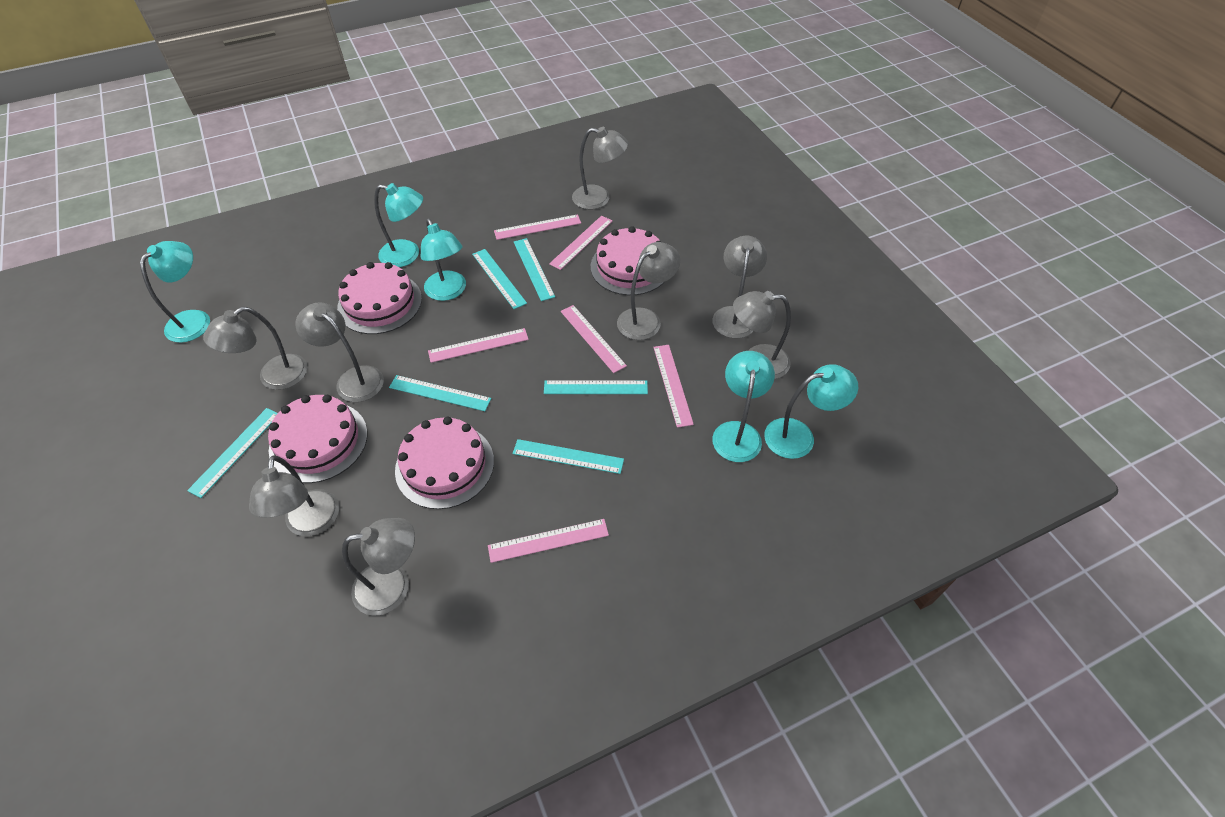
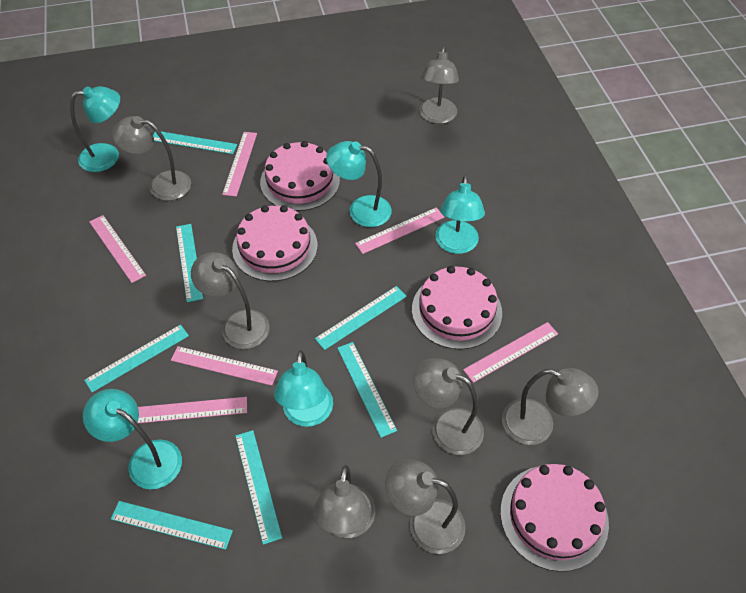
grey lamp: 8 -> 7
turquoise ruler: 6 -> 7

